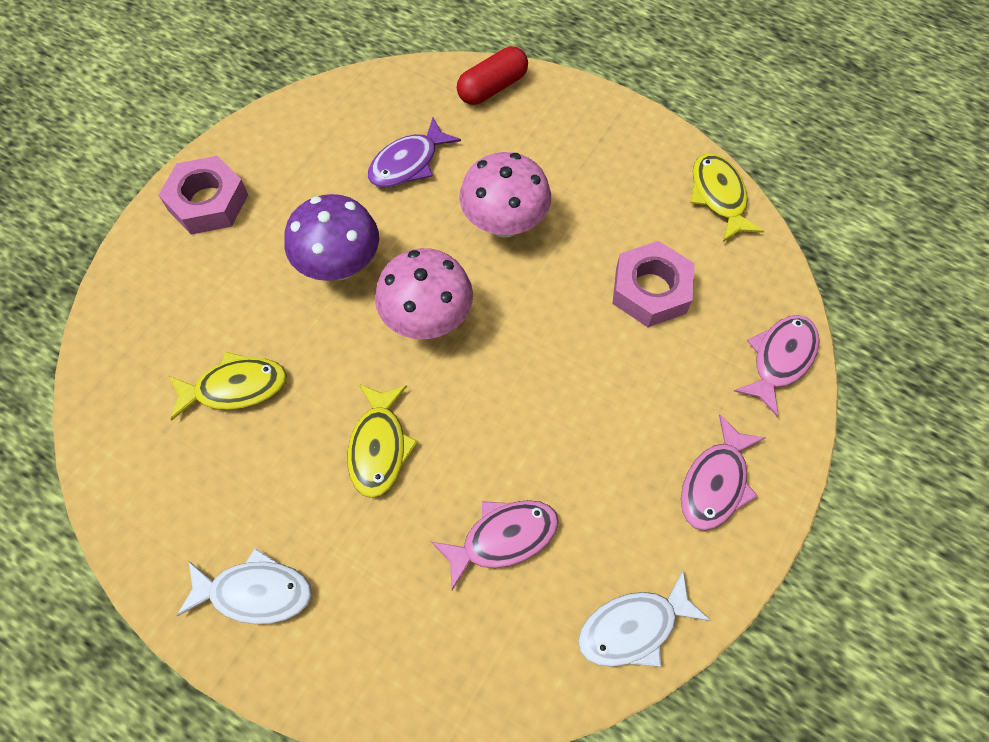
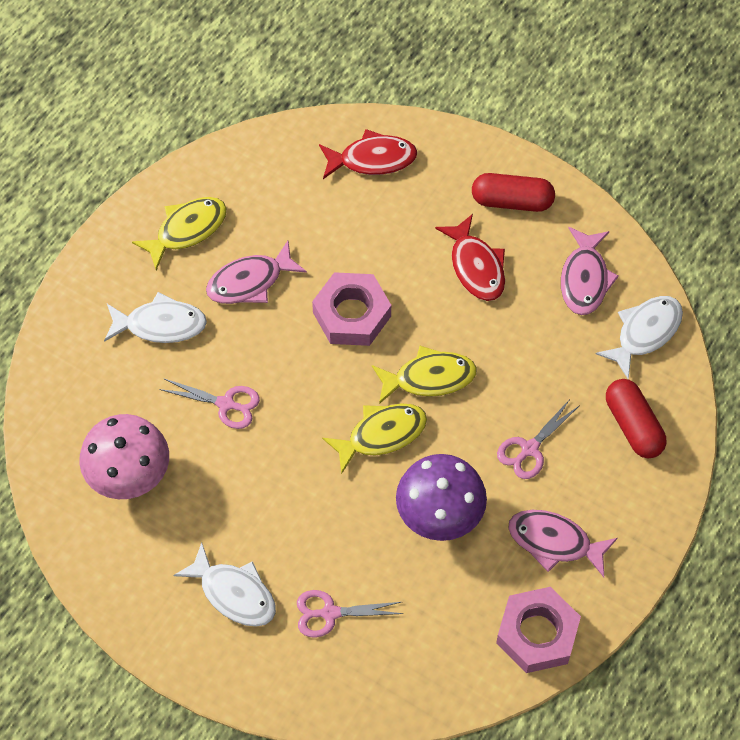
pink mushroom: 2 -> 1
pink scissors: 0 -> 3
purple fish: 1 -> 0
red capsule: 1 -> 2
red fish: 0 -> 2
white fish: 2 -> 3

